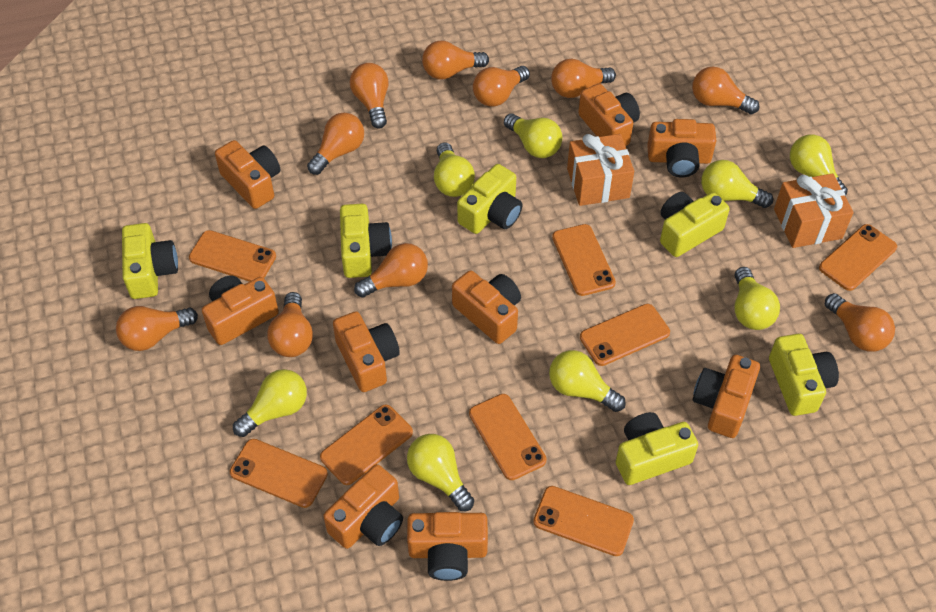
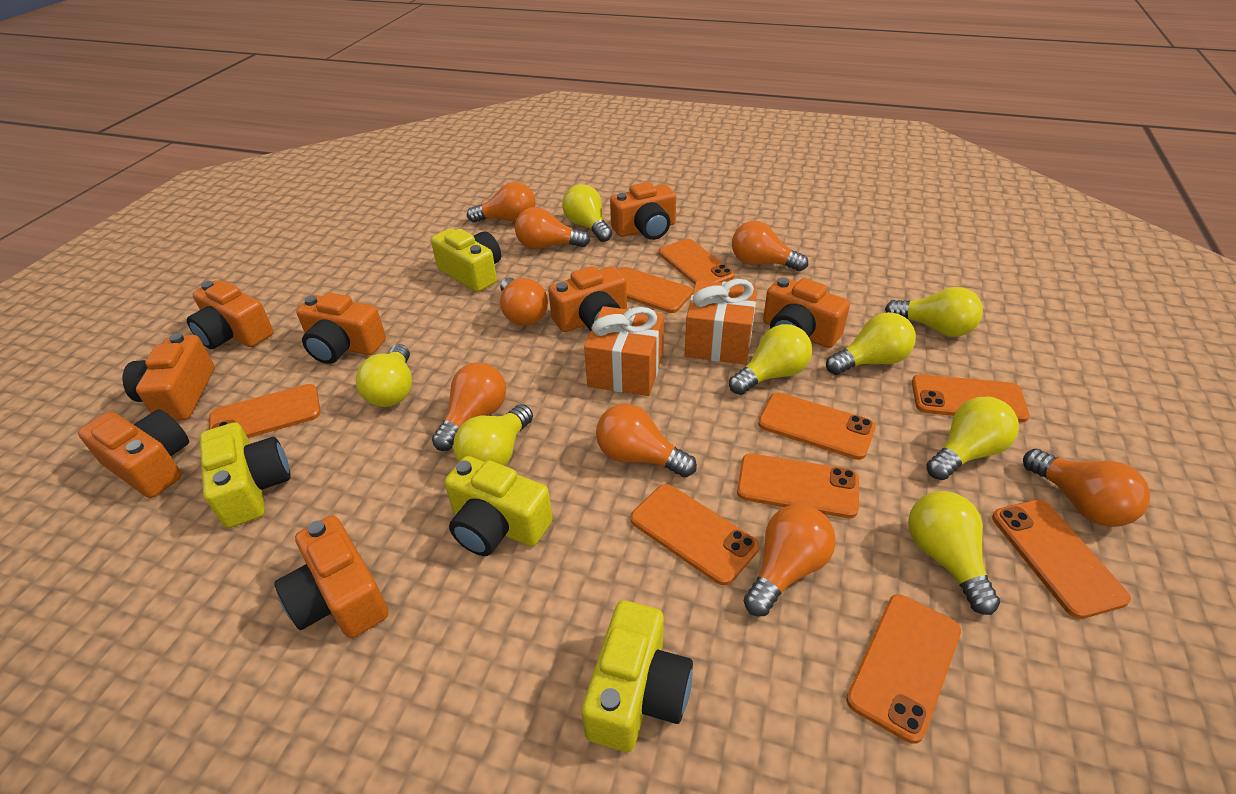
orange camera: 9 -> 8
orange light bulb: 10 -> 8
orange phone: 8 -> 9
yellow camera: 6 -> 4

